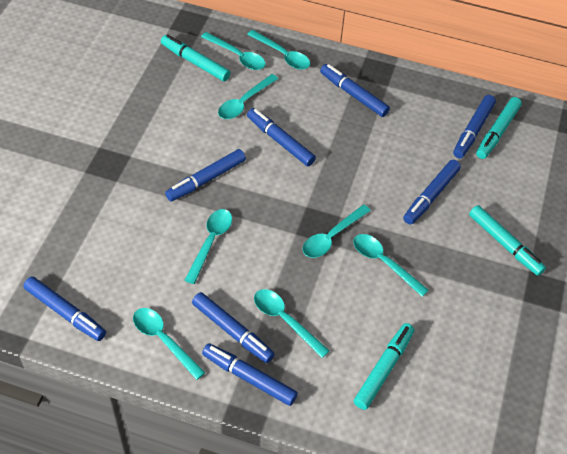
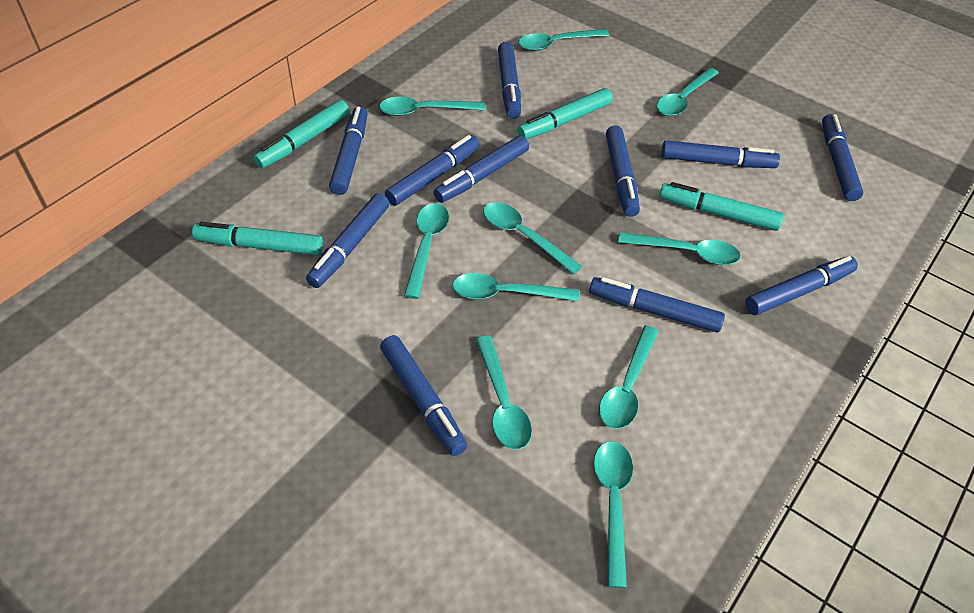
blue marker: 8 -> 11
turquoise spoon: 8 -> 10

